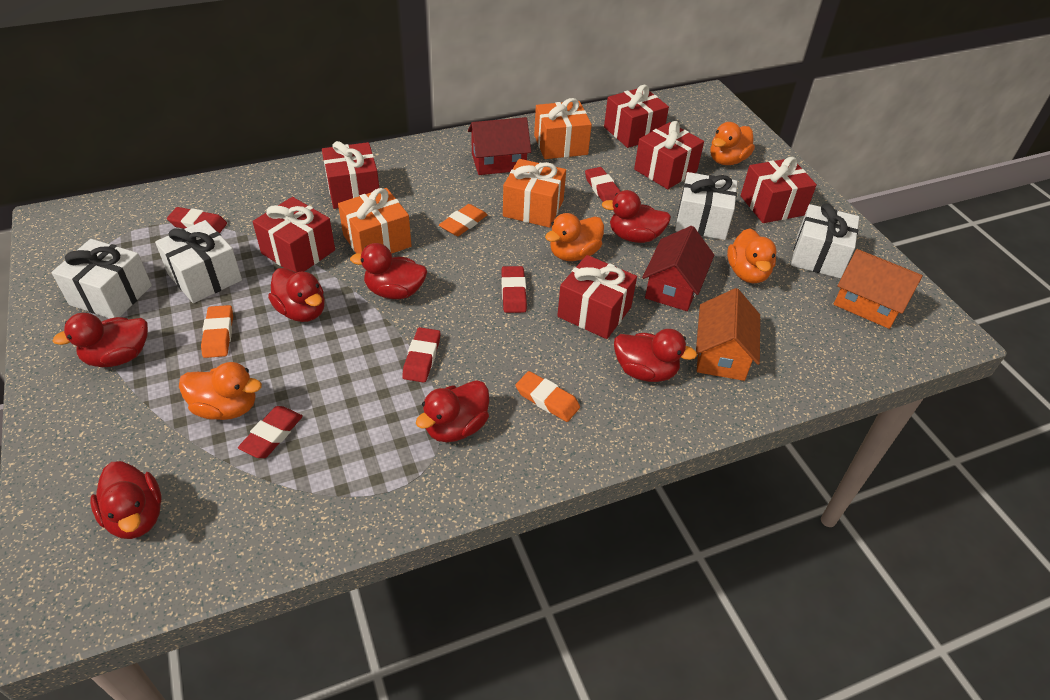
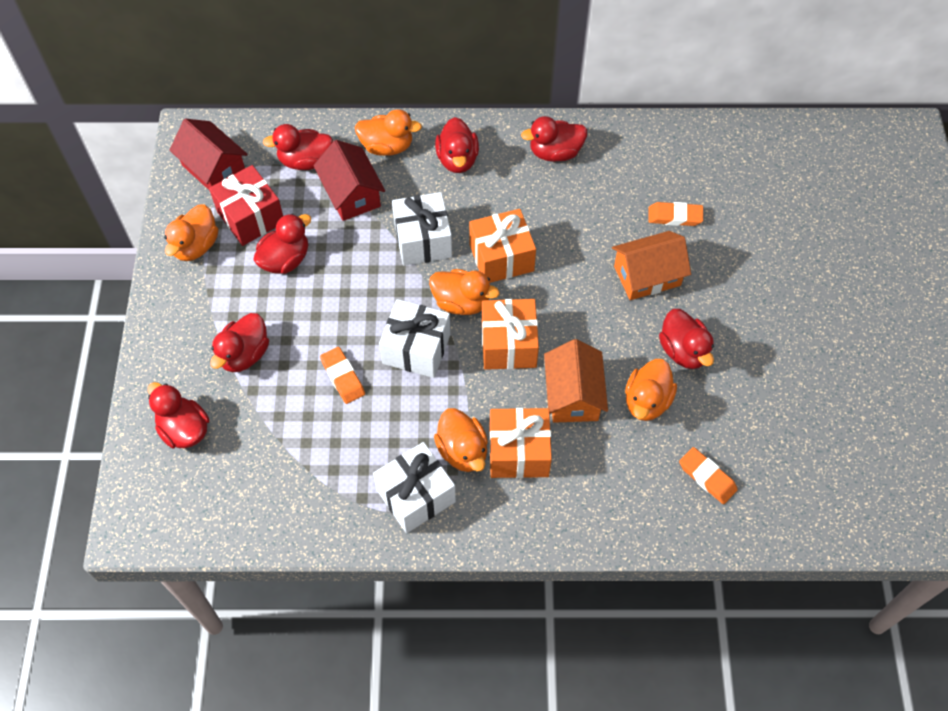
orange duck: 4 -> 5
red eraser: 5 -> 0
red gift: 6 -> 1
white gift: 4 -> 3

